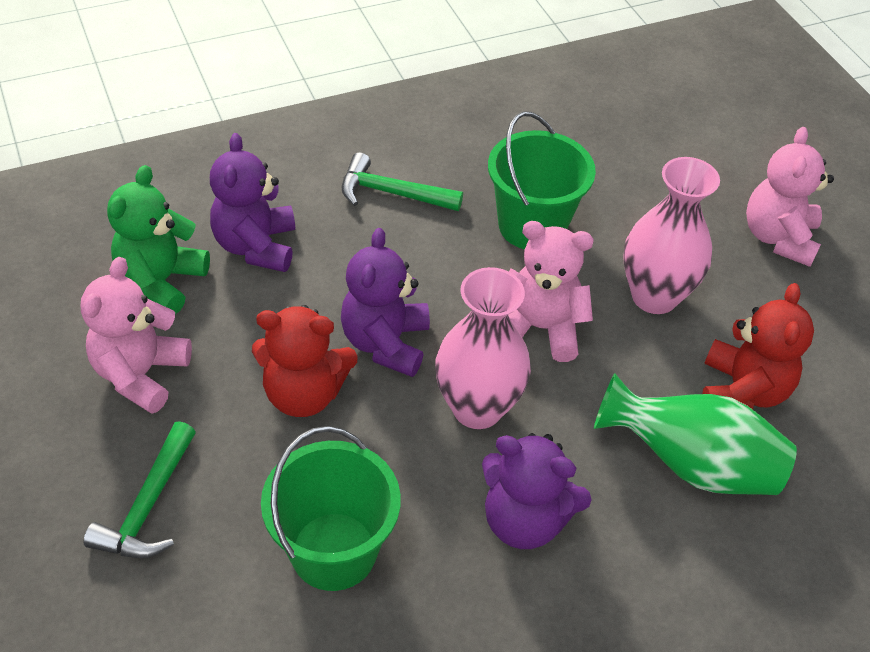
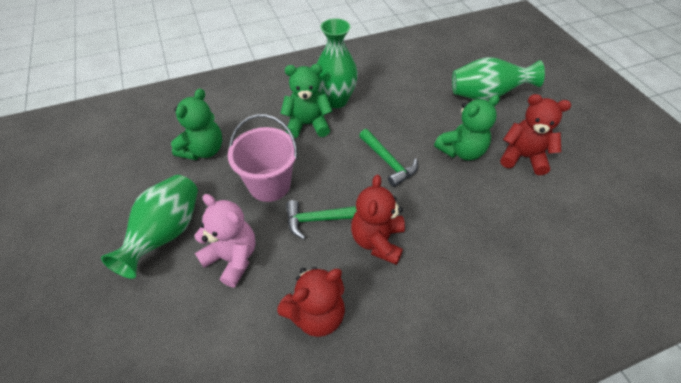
green bucket: 2 -> 0
green teddy bear: 1 -> 3
green vase: 1 -> 3
pink bucket: 0 -> 1
pink teddy bear: 3 -> 1
pink vase: 2 -> 0
purple teddy bear: 3 -> 0
red teddy bear: 2 -> 3

